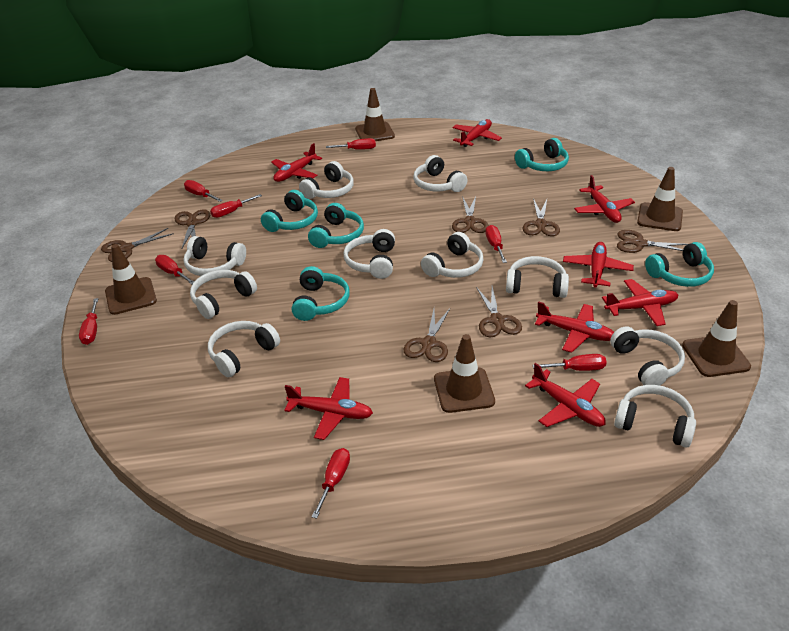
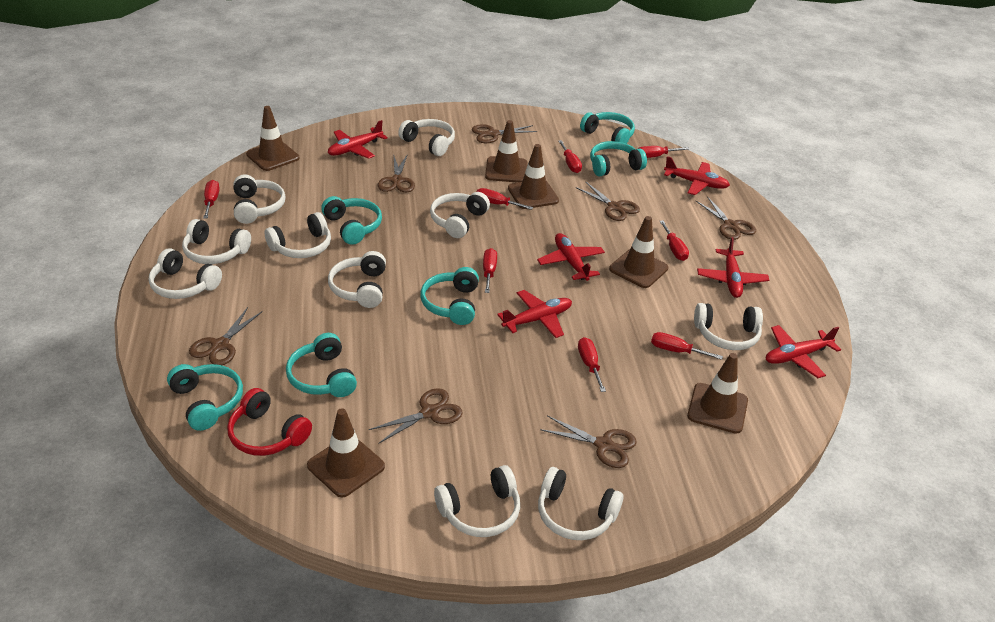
brown traffic cone: 5 -> 6
red headphones: 0 -> 1
red plane: 8 -> 6
turquoise headphones: 5 -> 6

